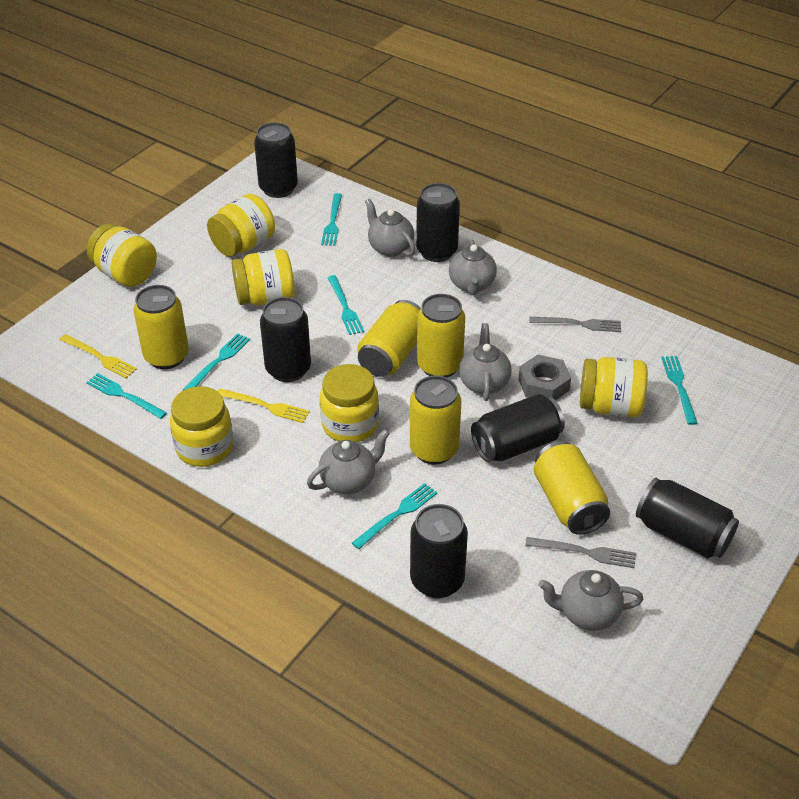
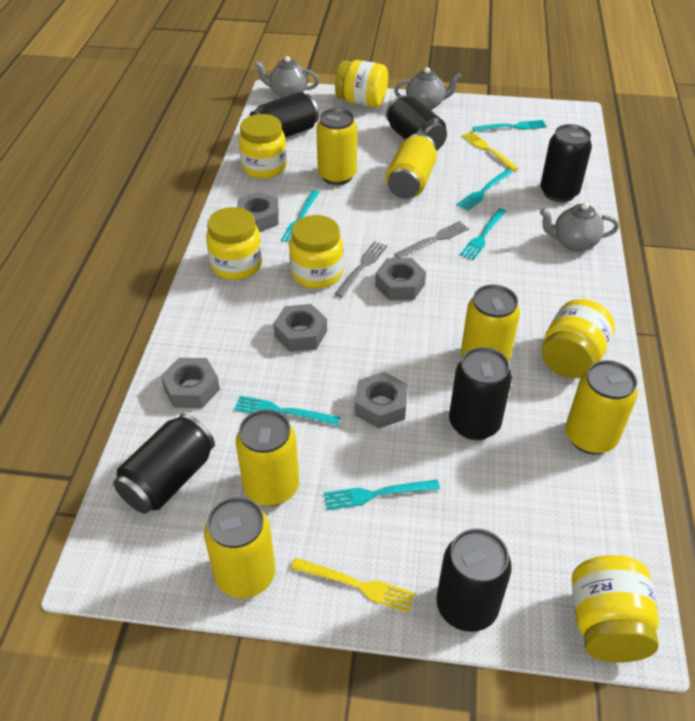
grey nut: 1 -> 5
grey teapot: 5 -> 3
yellow can: 5 -> 6

